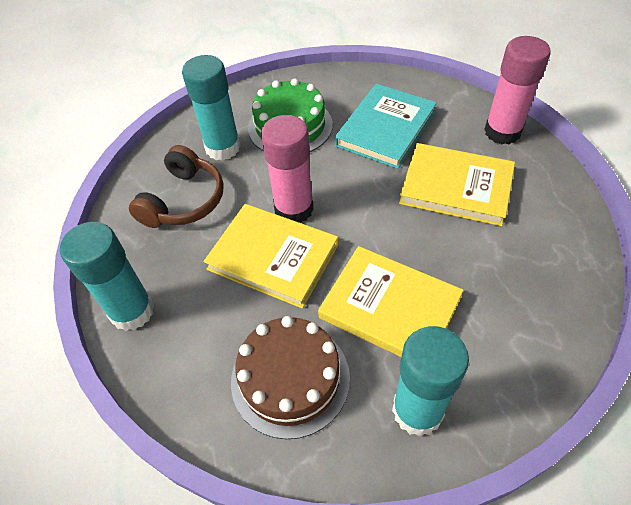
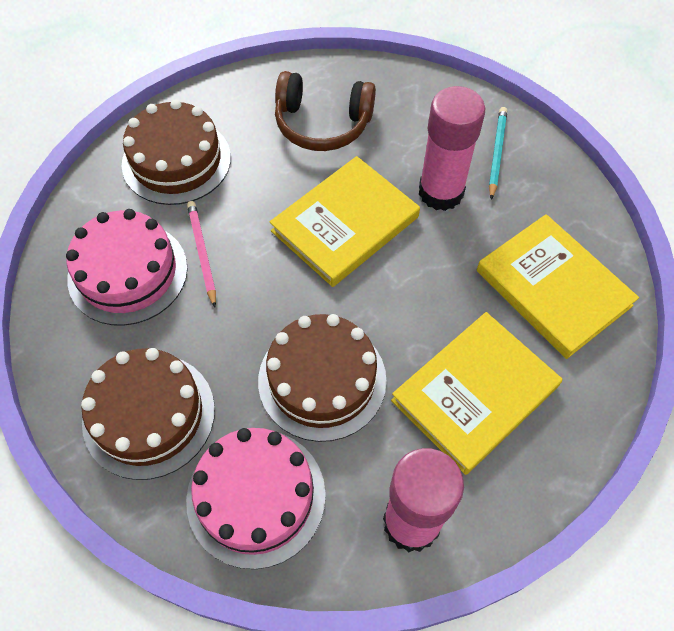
brown cake: 1 -> 3
green cake: 1 -> 0
pink cake: 0 -> 2
pink pencil: 0 -> 1
turquoise book: 1 -> 0
turquoise glue stick: 3 -> 0
turquoise pencil: 0 -> 1

